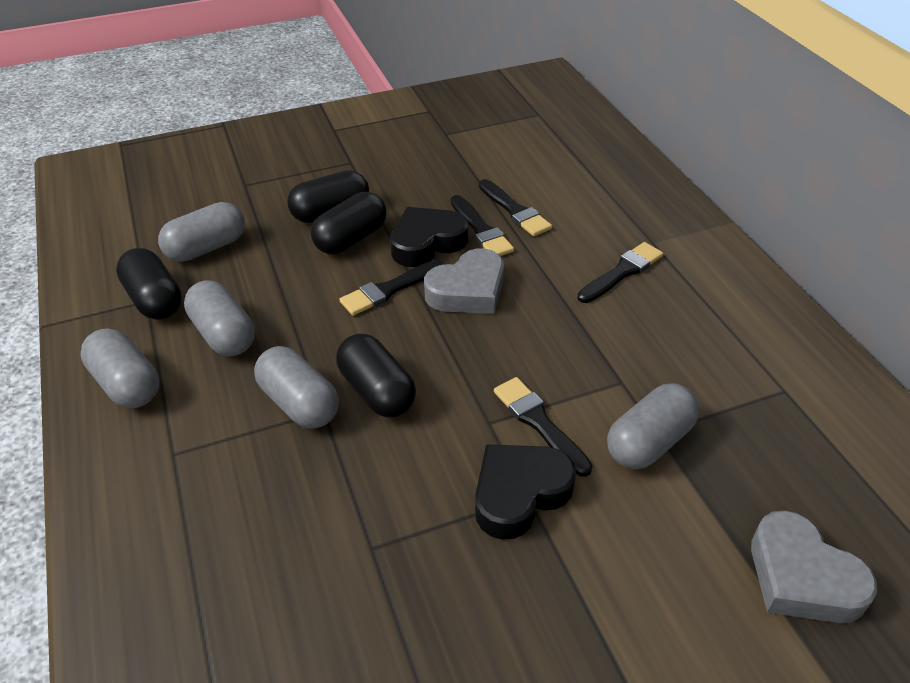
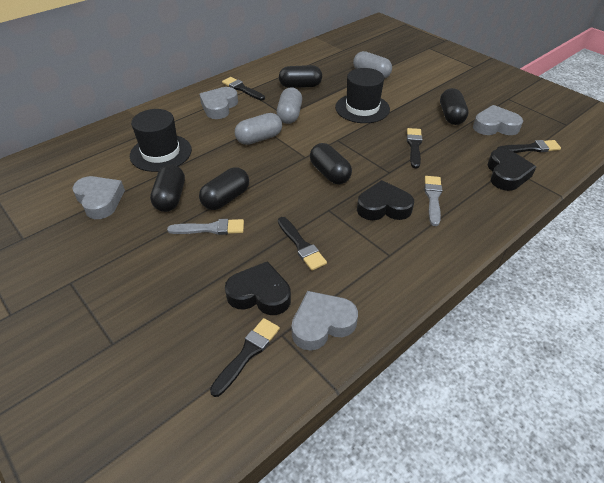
black capsule: 4 -> 5
black hat: 0 -> 2
black heart: 2 -> 3
grey brush: 0 -> 2
grey capsule: 5 -> 3
grey heart: 2 -> 4

